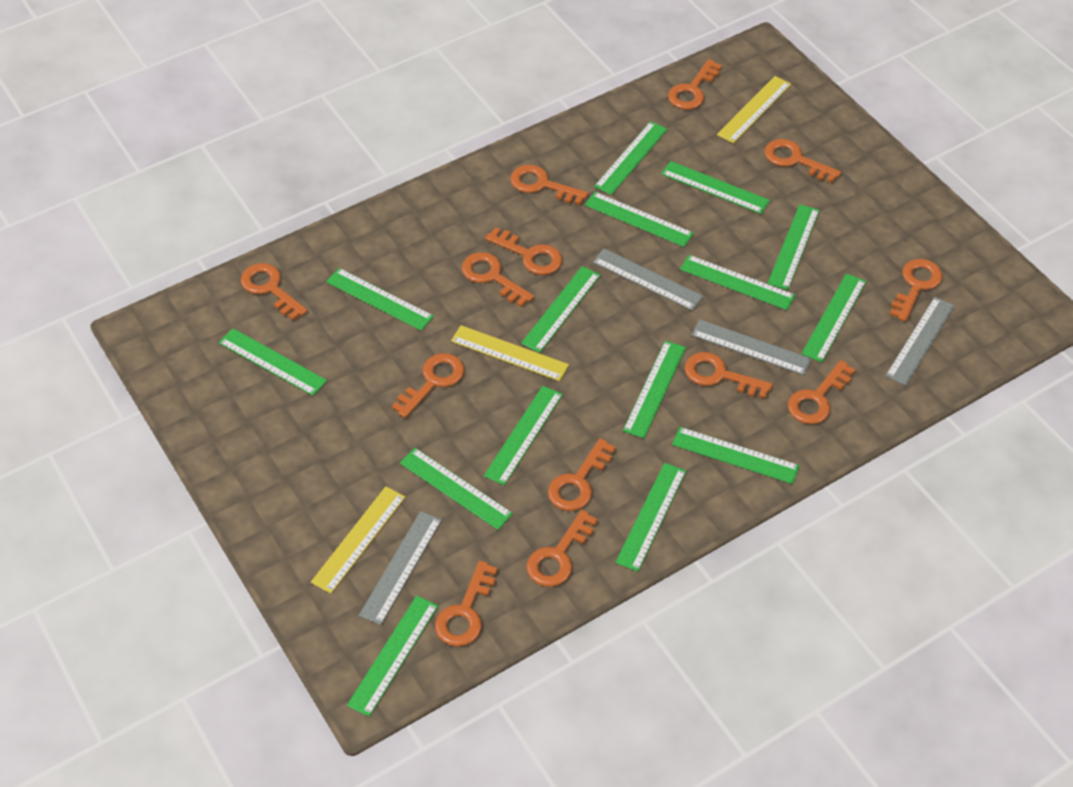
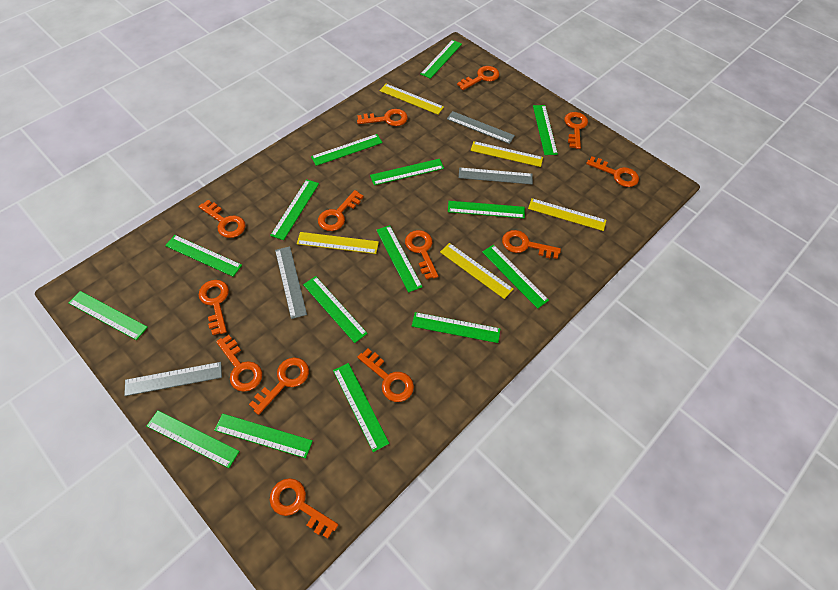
yellow ruler: 3 -> 5

